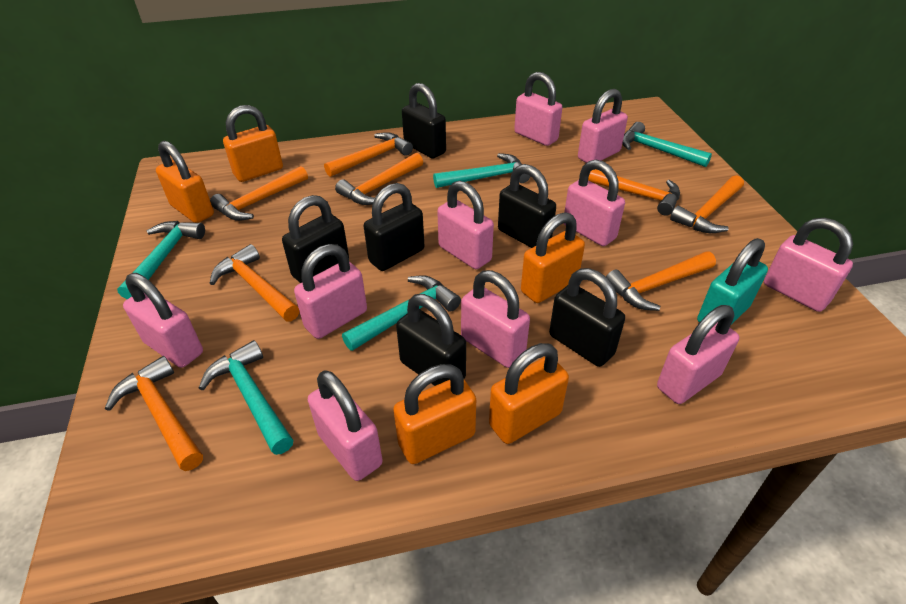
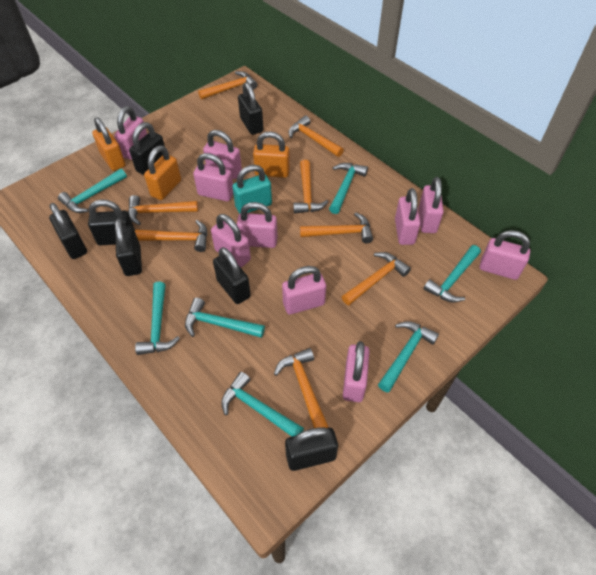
black padlock: 6 -> 7
orange padlock: 5 -> 3
turquoise hammer: 5 -> 7

